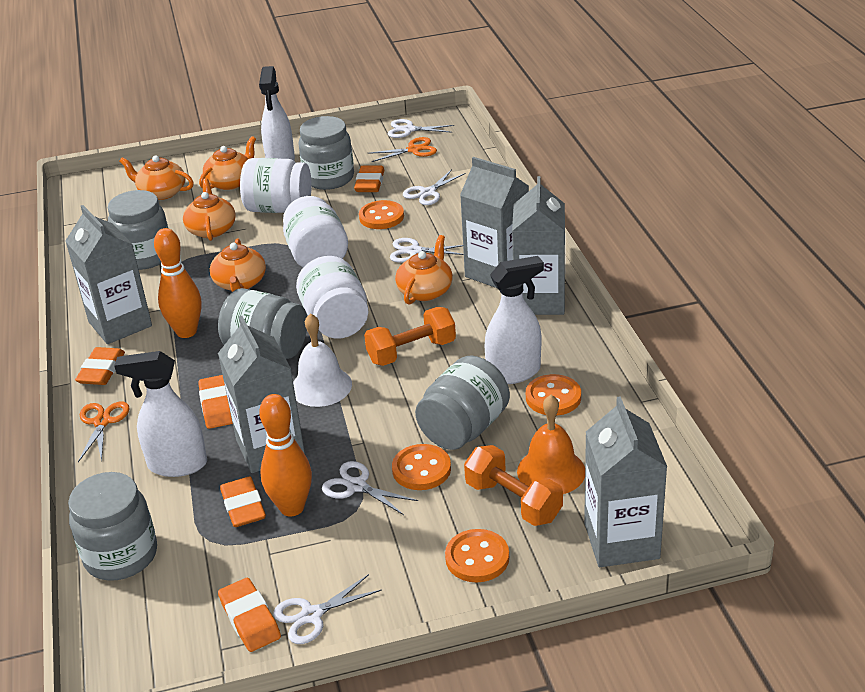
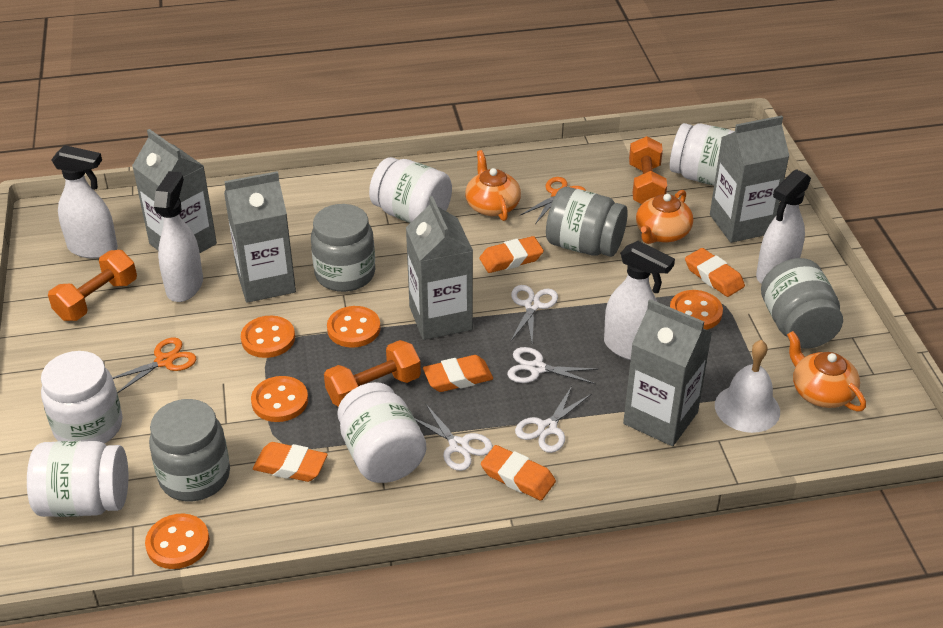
grey jar: 5 -> 4
orange bell: 1 -> 0
orange bowling pin: 2 -> 0
orange button: 4 -> 5
orange dumbbell: 2 -> 3
orange teapot: 5 -> 3
white jar: 3 -> 5
white scissors: 5 -> 4
white spray bottle: 3 -> 4

